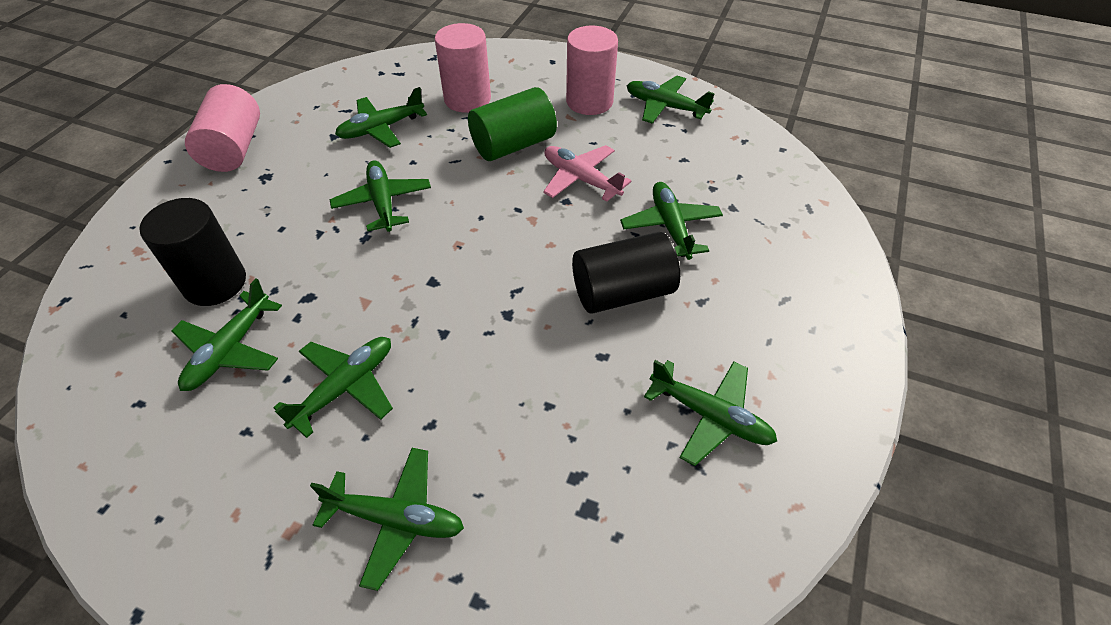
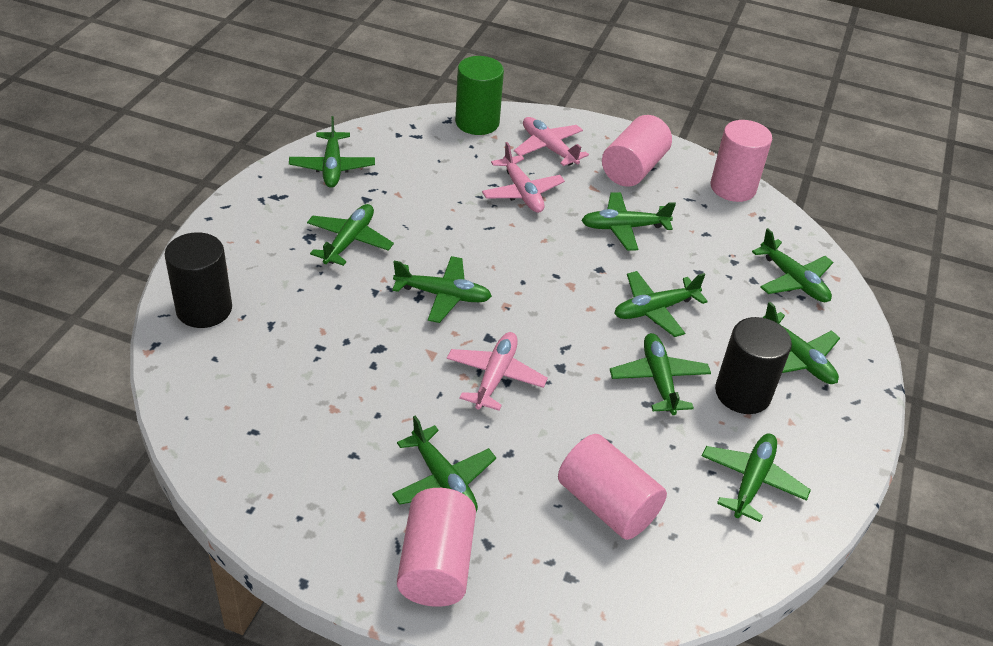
green plane: 8 -> 10
pink cylinder: 3 -> 4
pink plane: 1 -> 3

